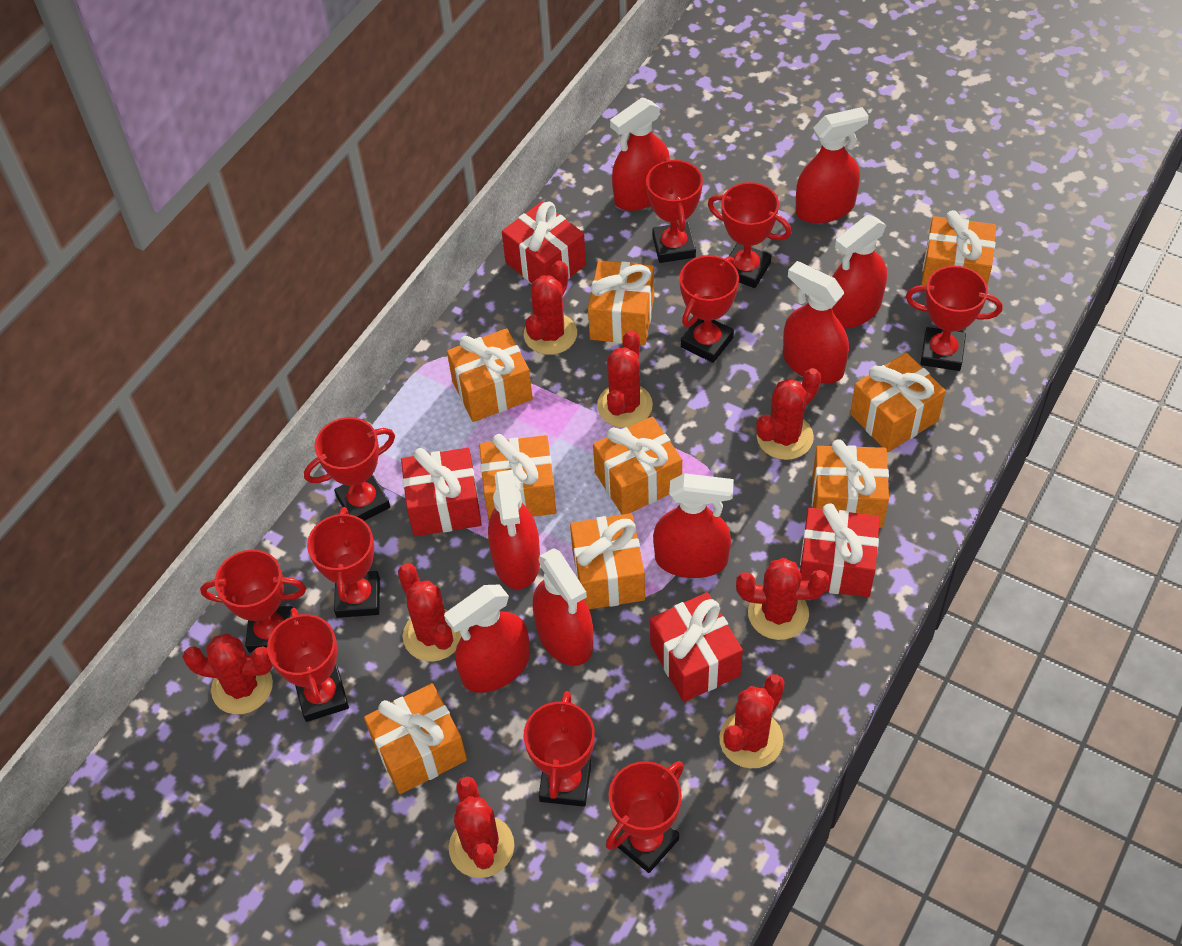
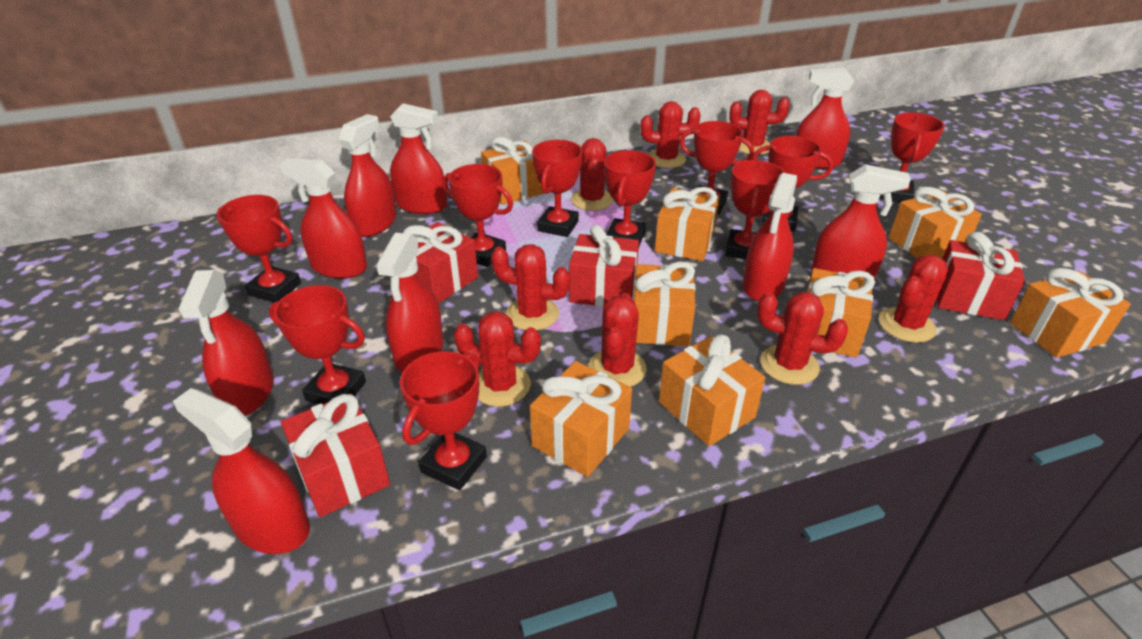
orange gift: 9 -> 8
red spray bottle: 8 -> 9

